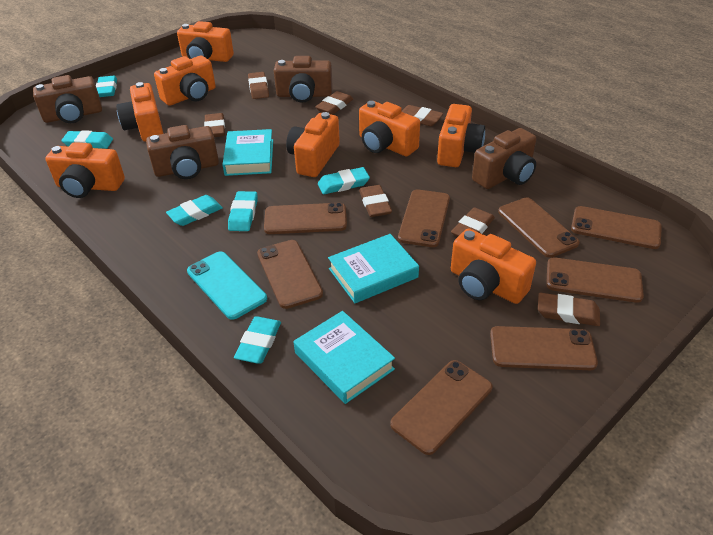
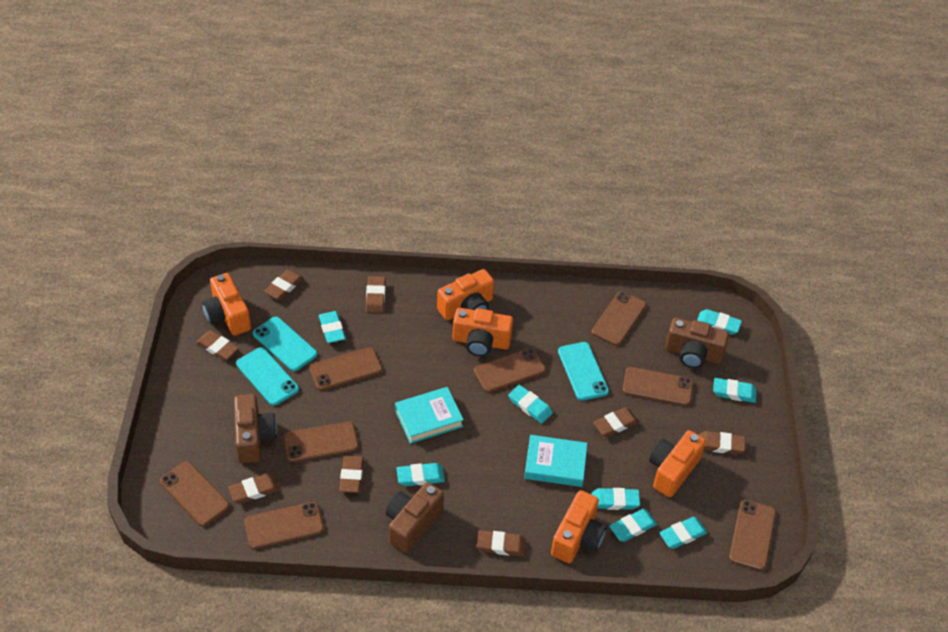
brown camera: 4 -> 3
brown eraser: 7 -> 8
orange camera: 8 -> 5
turquoise book: 3 -> 2
turquoise eraser: 6 -> 8
turquoise phone: 1 -> 3

